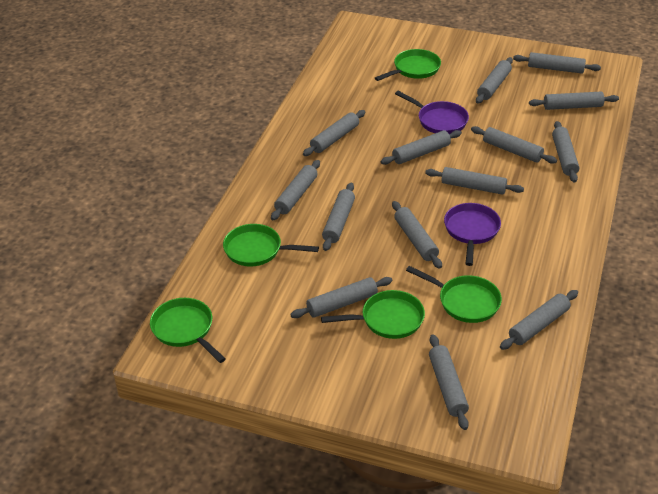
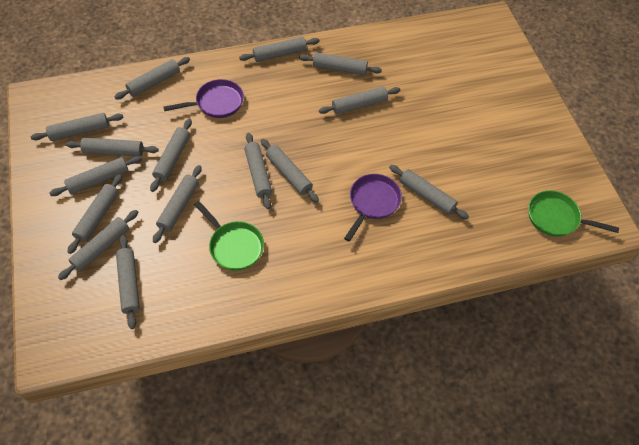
green pan: 5 -> 2
grey rolling pin: 14 -> 15

